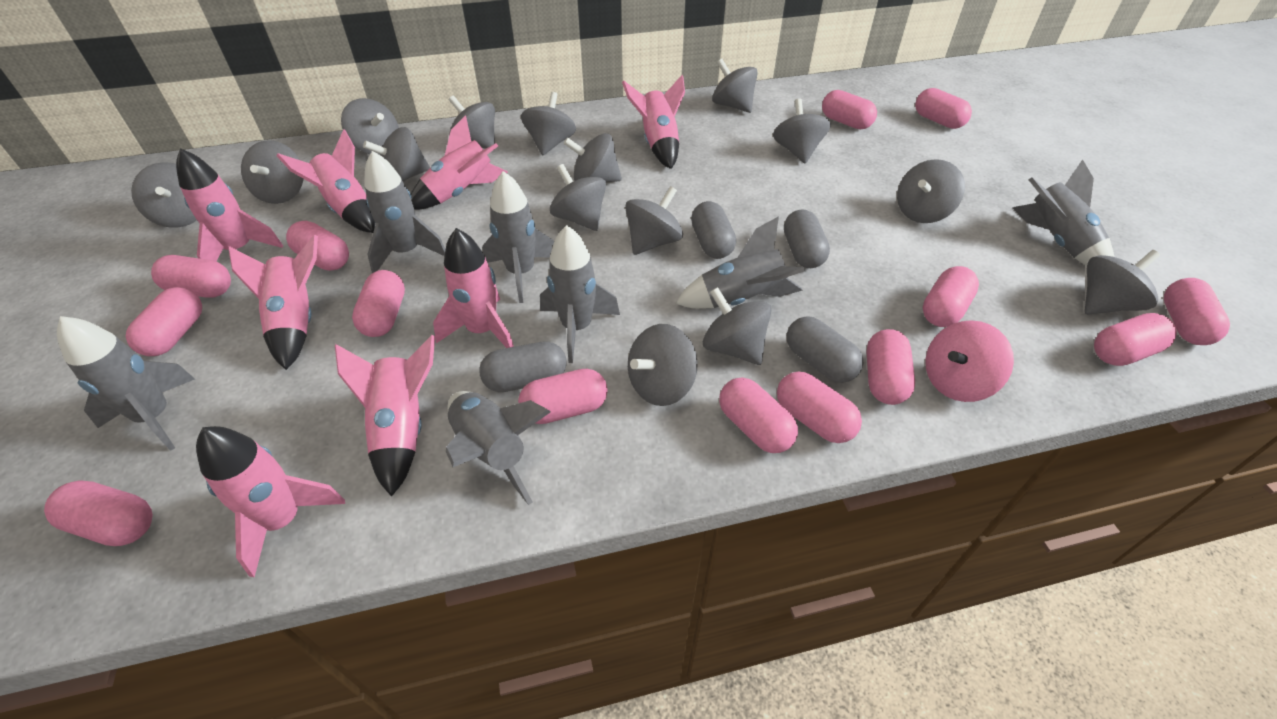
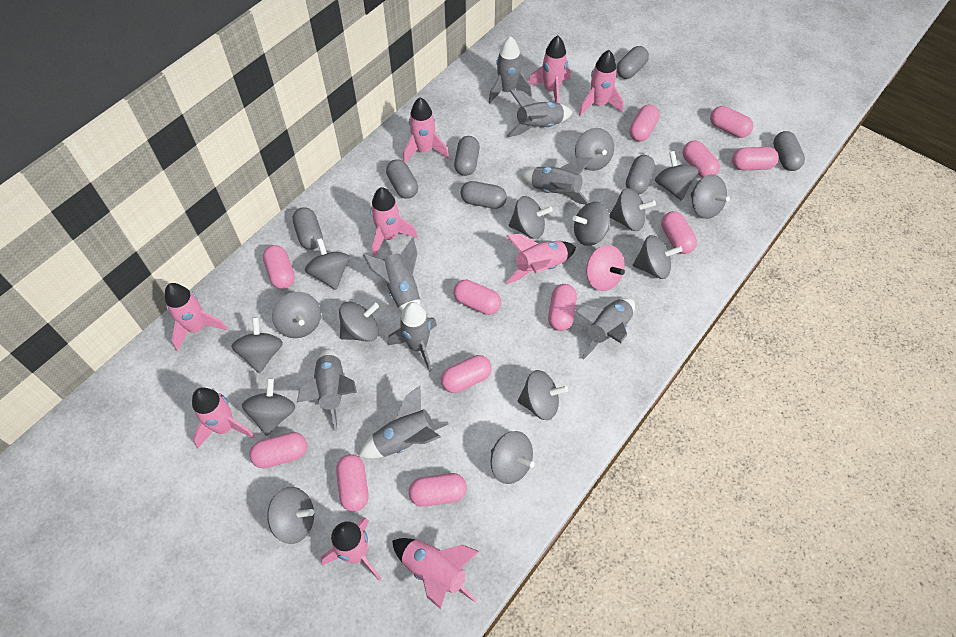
grey capsule: 4 -> 7
grey rocket: 7 -> 8
pink capsule: 14 -> 12
pink rocket: 8 -> 9

